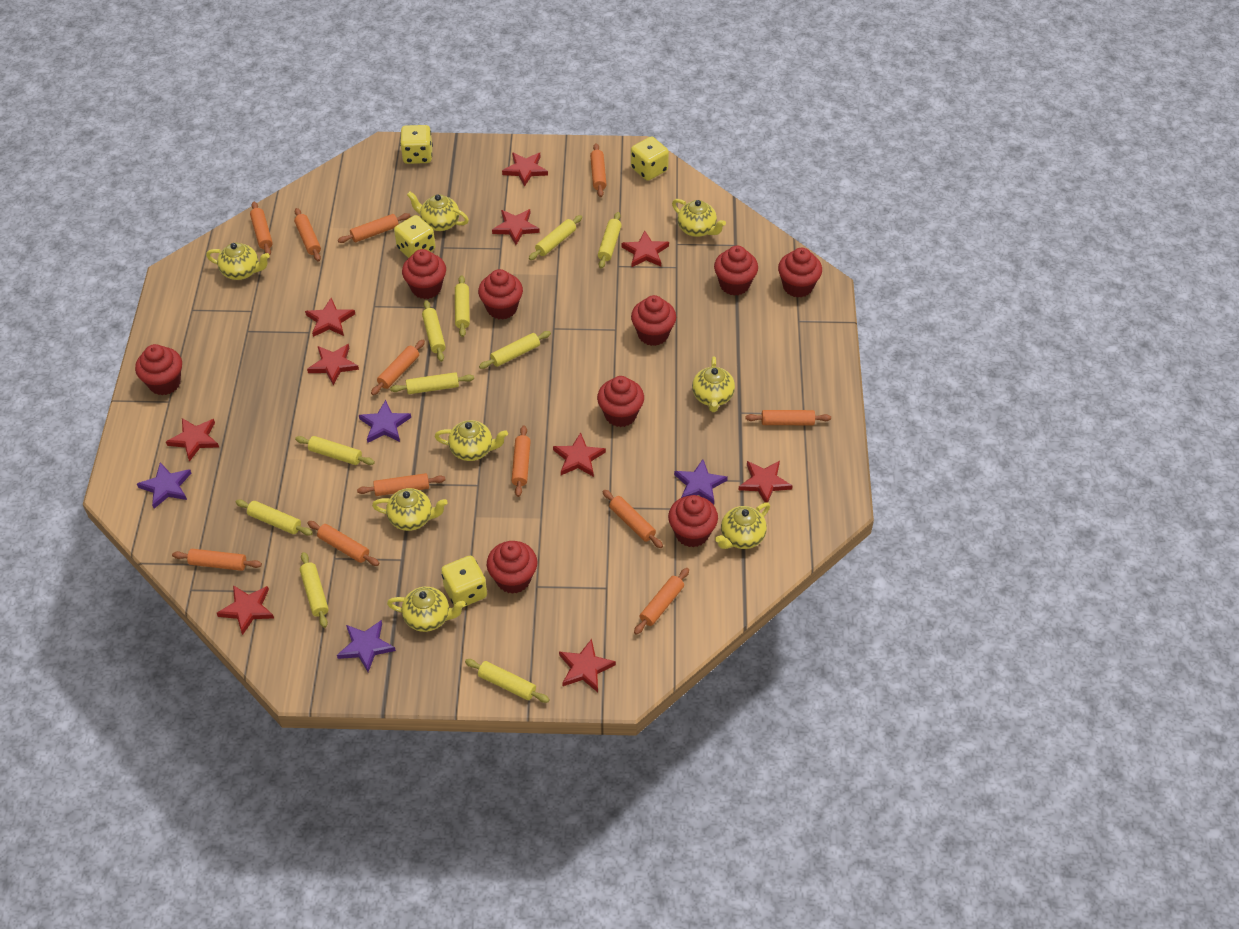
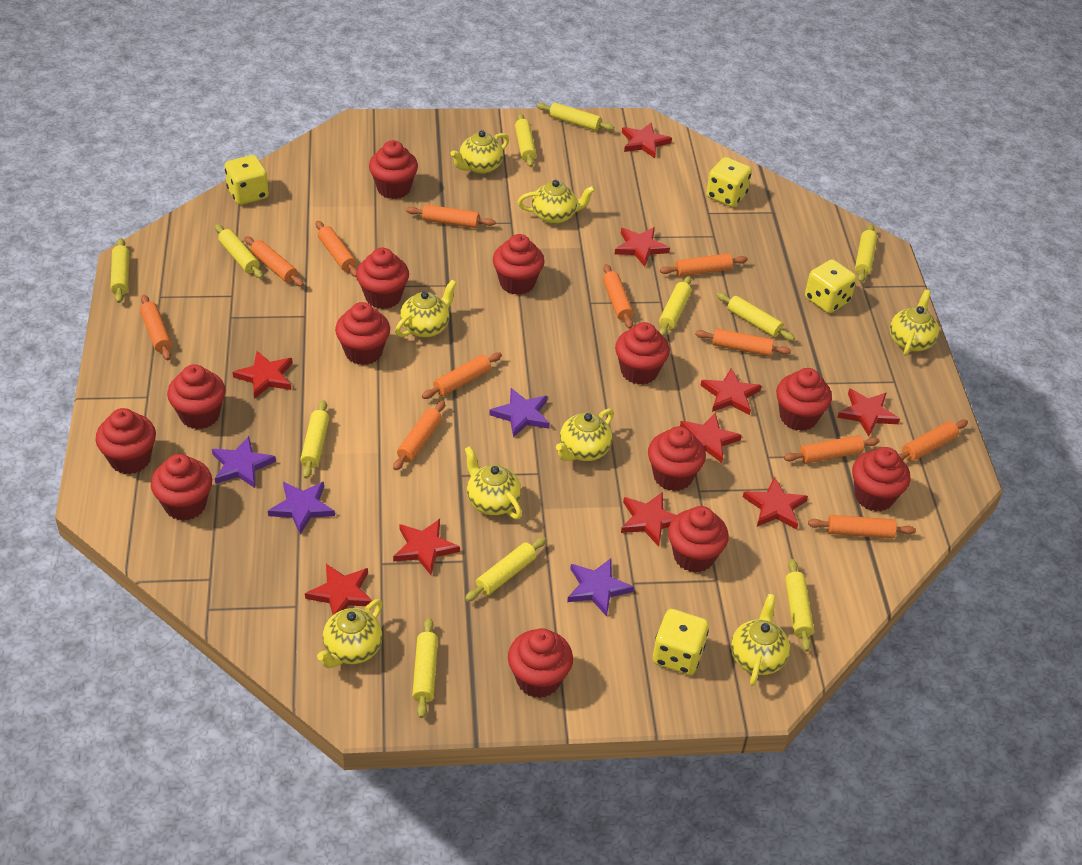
red cupcake: 9 -> 13
yellow rolling pin: 10 -> 11

